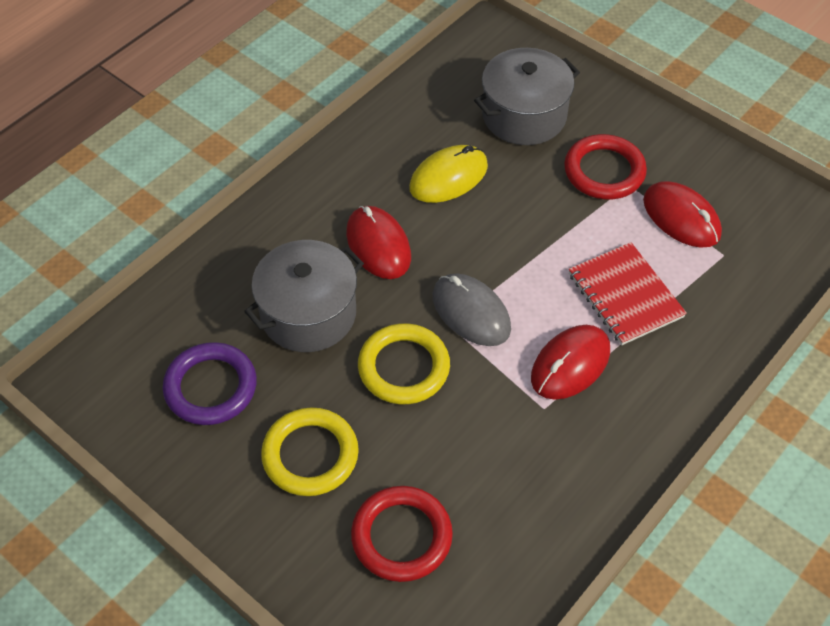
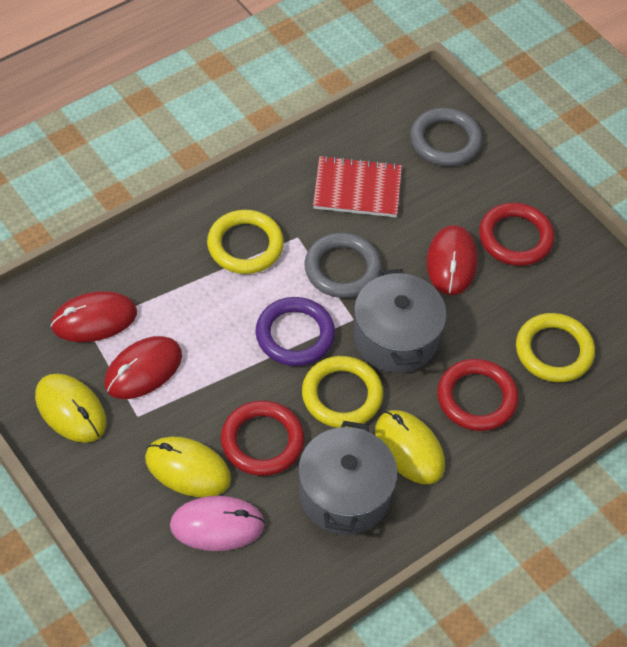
grey mouse: 1 -> 0
grey ring: 0 -> 2
pink mouse: 0 -> 1
red ring: 2 -> 3
yellow mouse: 1 -> 3
yellow ring: 2 -> 3

